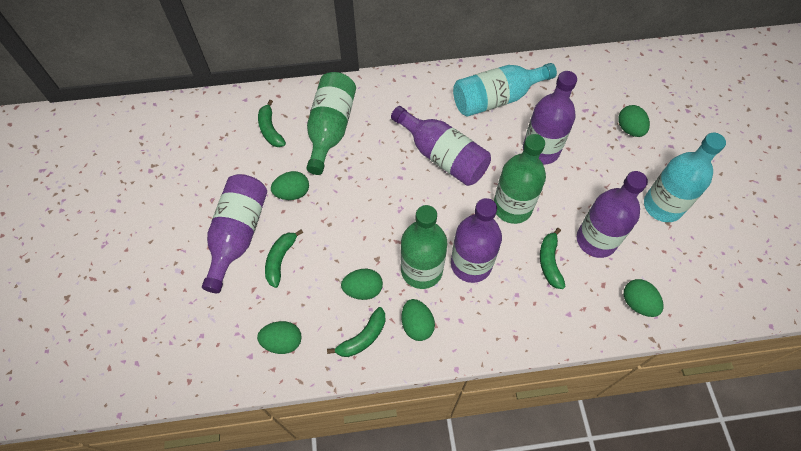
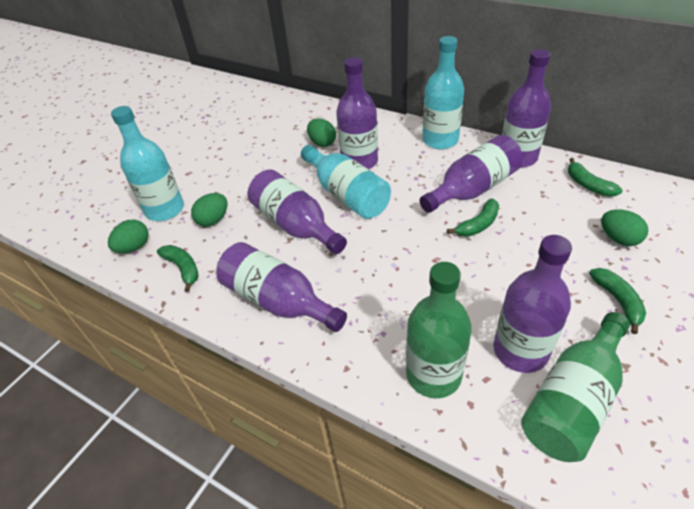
green bottle: 3 -> 2
green egg: 6 -> 4
purple bottle: 5 -> 6
turquoise bottle: 2 -> 3

